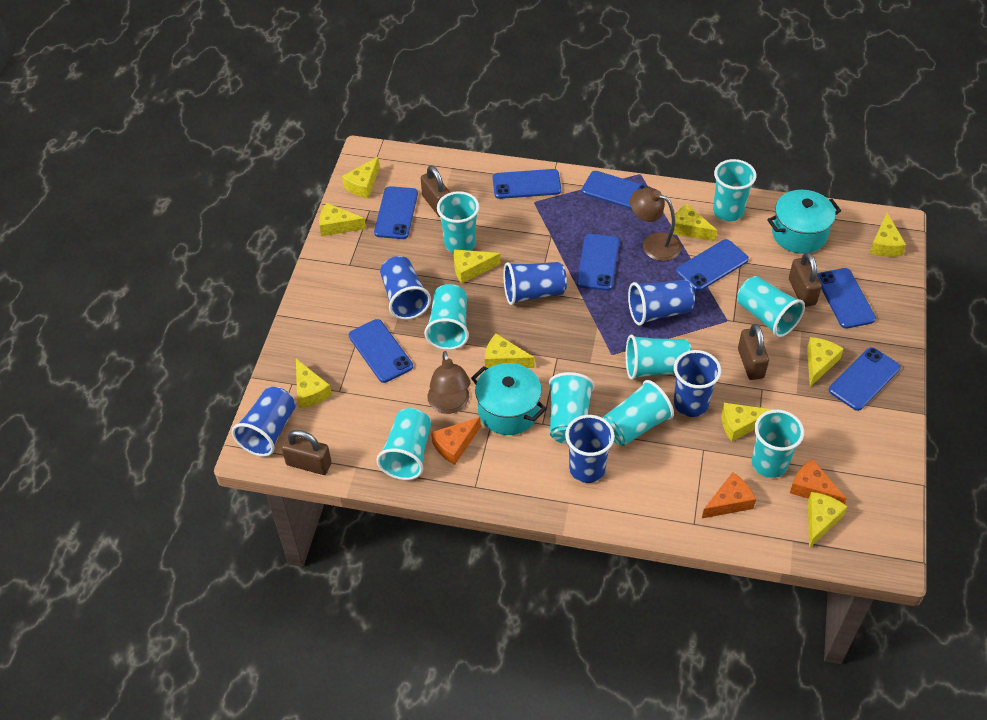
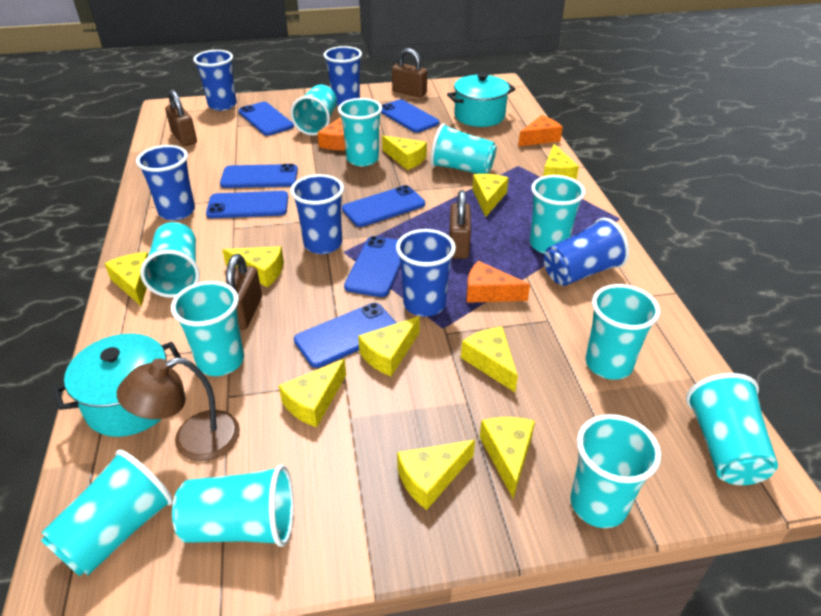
blue phone: 8 -> 7
brown lamp: 2 -> 1
turquoise cup: 9 -> 11

